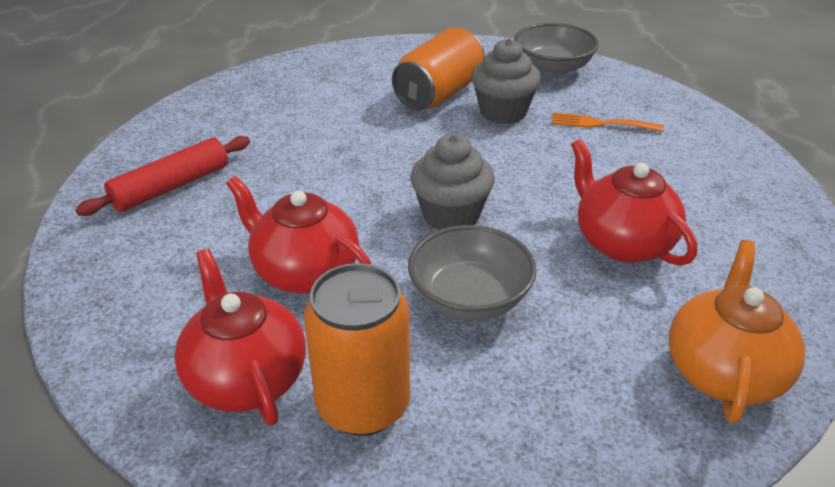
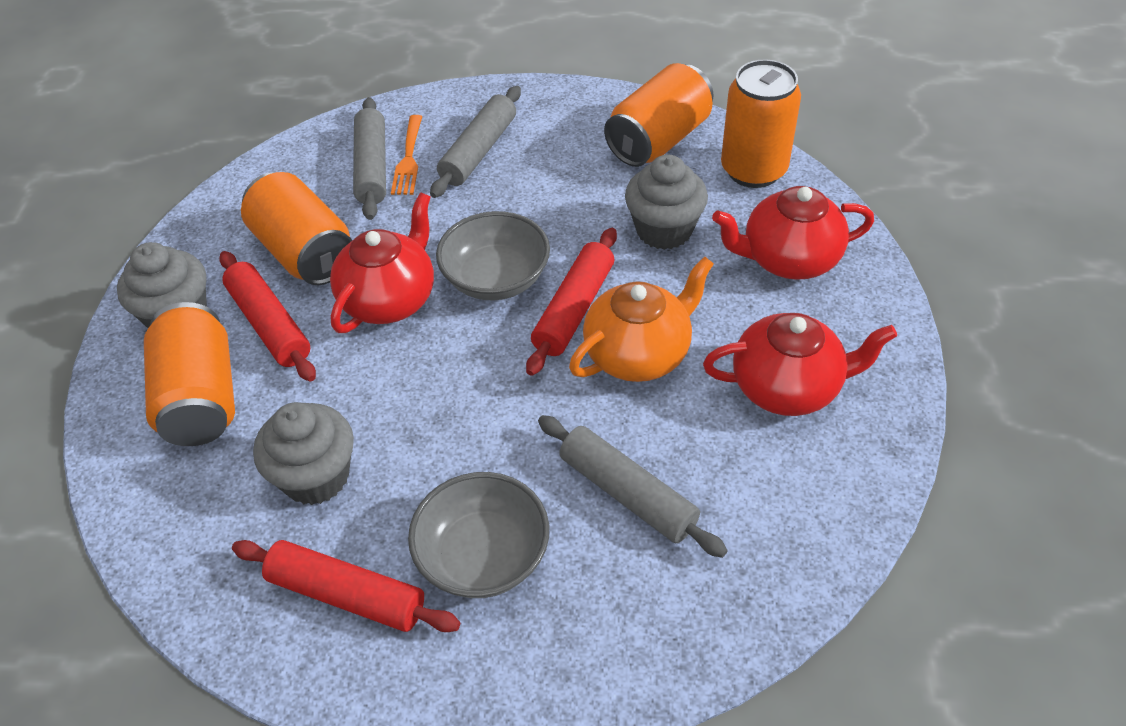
grey cupcake: 2 -> 3
grey rolling pin: 0 -> 3
orange can: 2 -> 4
red rolling pin: 1 -> 3

